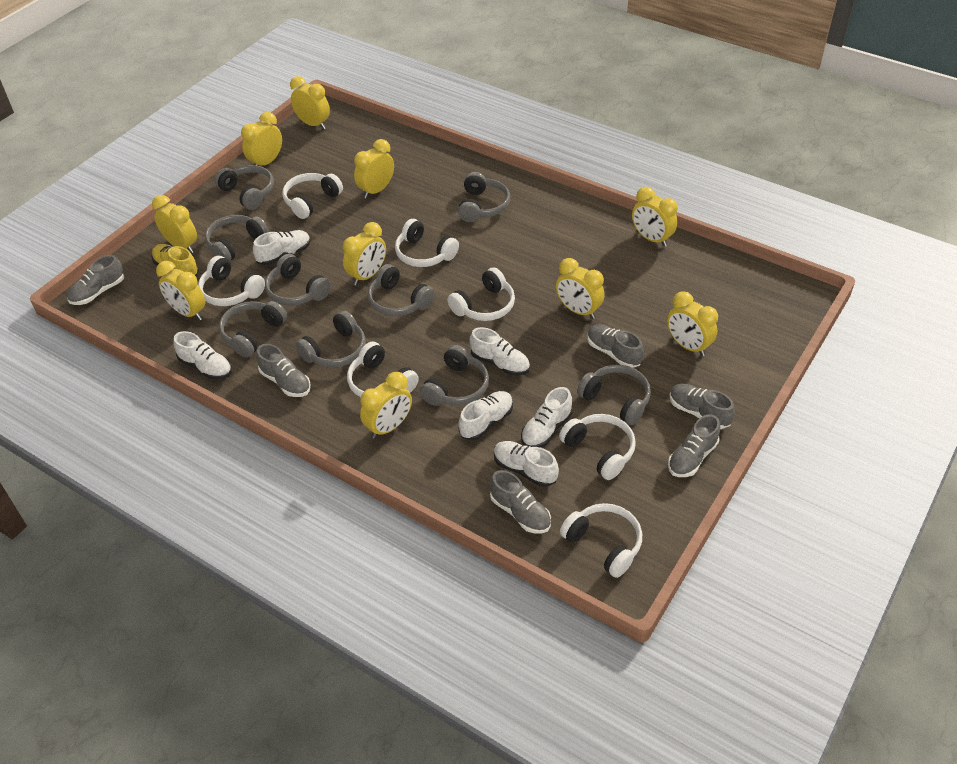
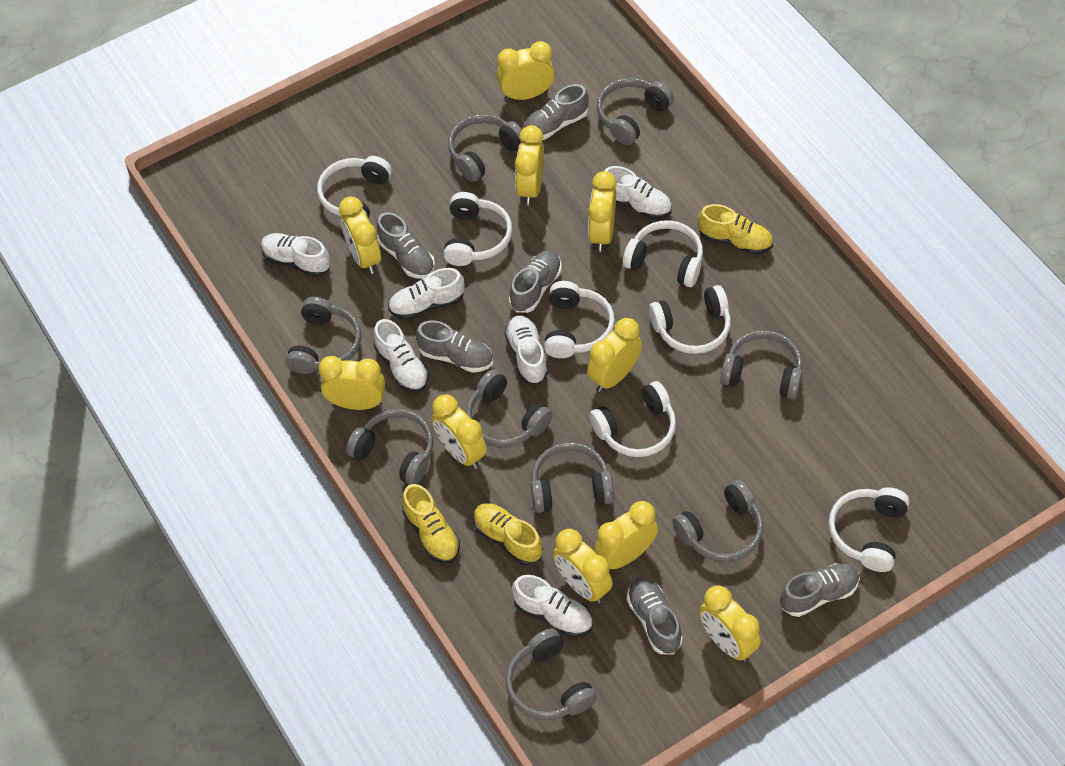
yellow shoe: 1 -> 3

